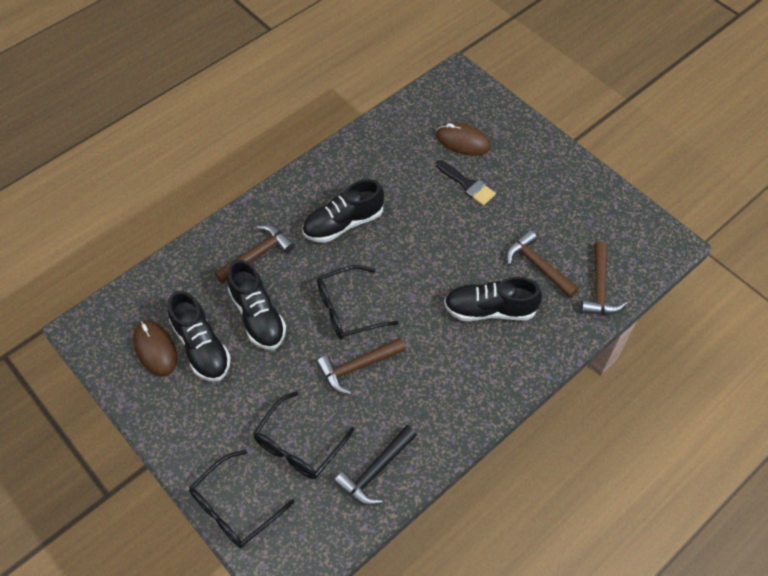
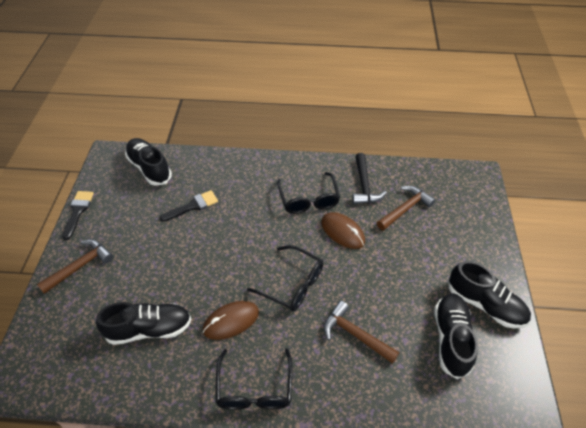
black brush: 1 -> 2
brown hammer: 4 -> 3

